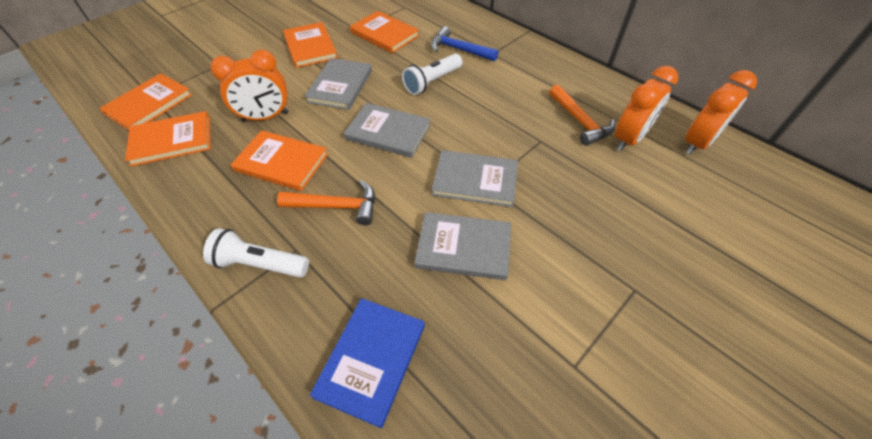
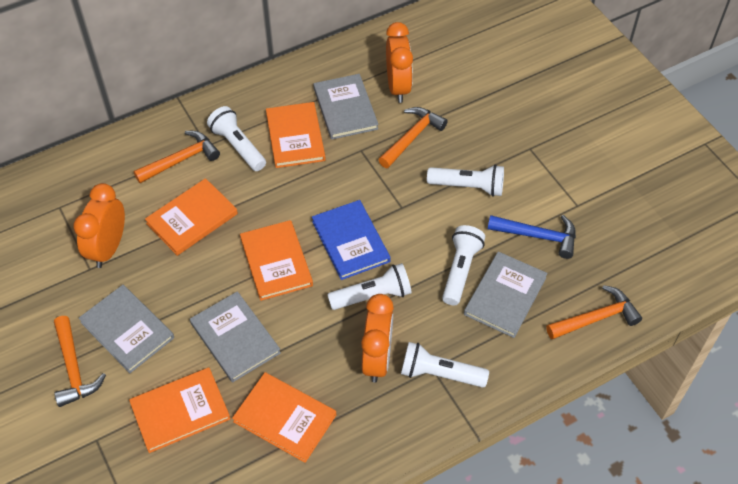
orange hammer: 2 -> 4
white flashlight: 2 -> 5

